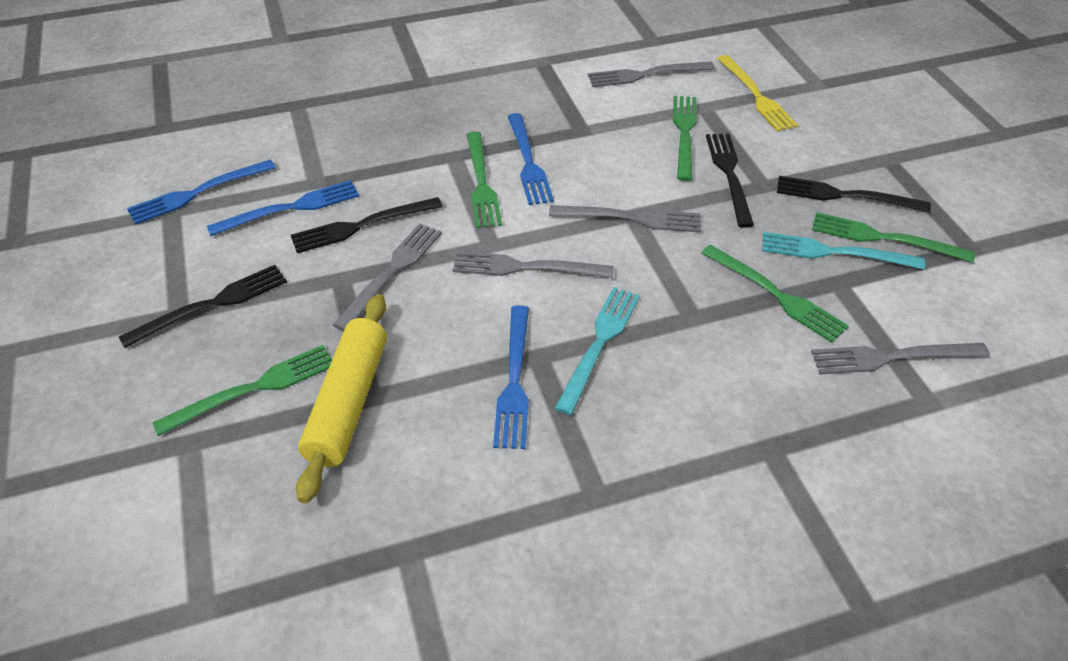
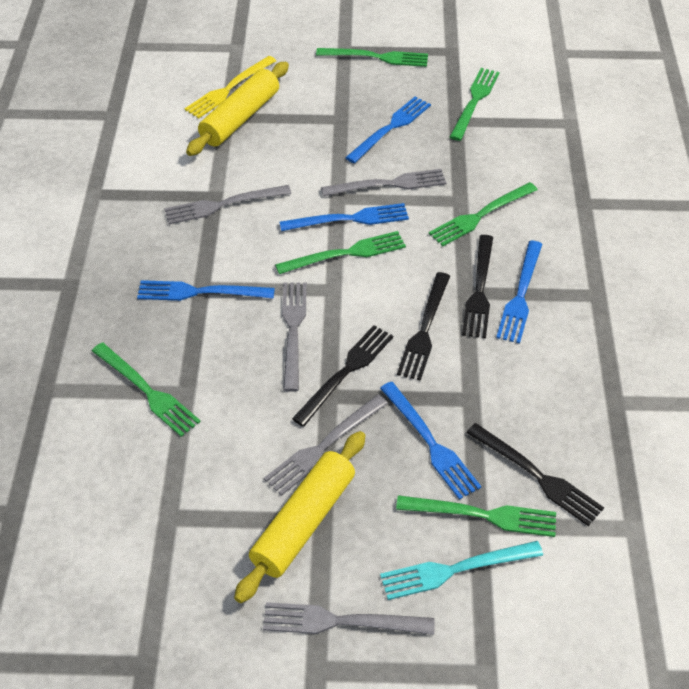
blue fork: 4 -> 5
green fork: 5 -> 6
turquoise fork: 2 -> 1
yellow rolling pin: 1 -> 2

